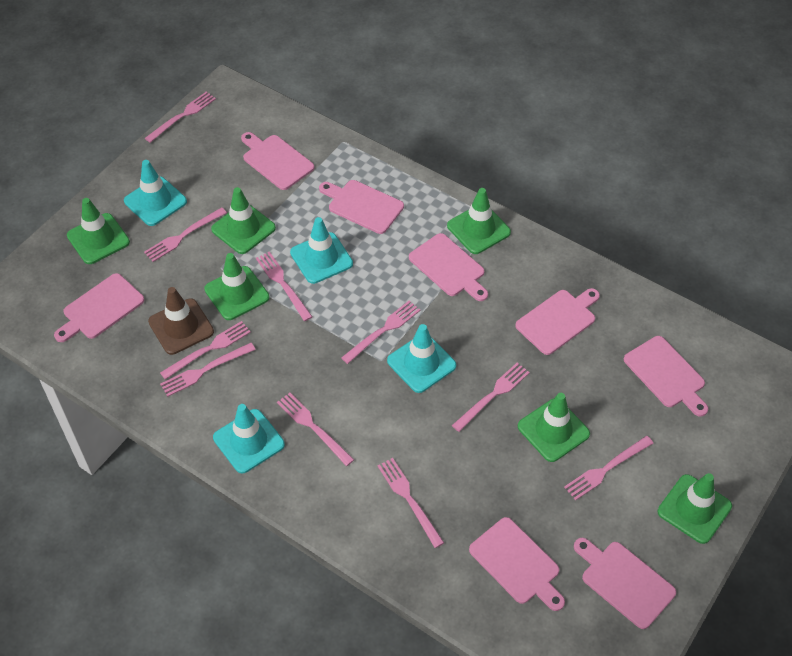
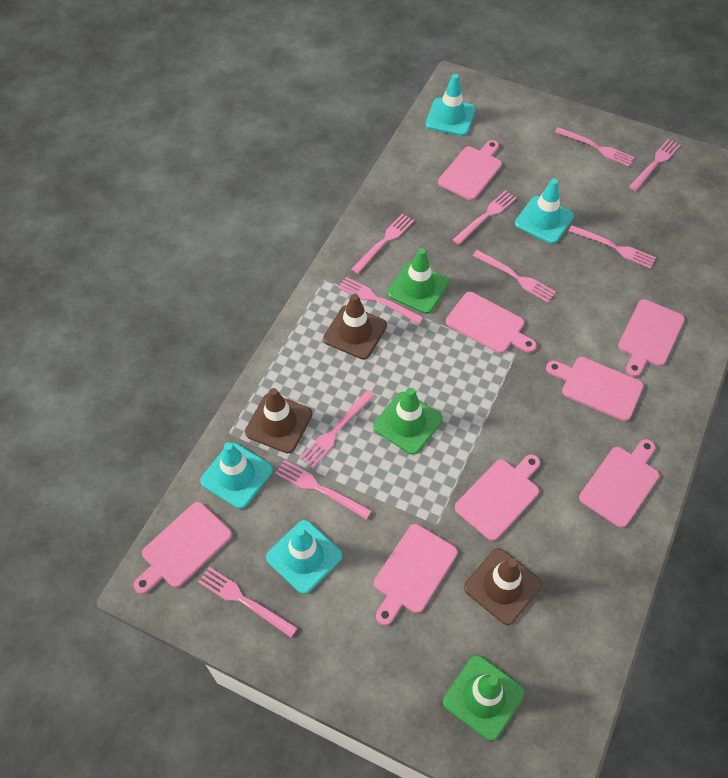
brown traffic cone: 1 -> 3
green traffic cone: 6 -> 3

